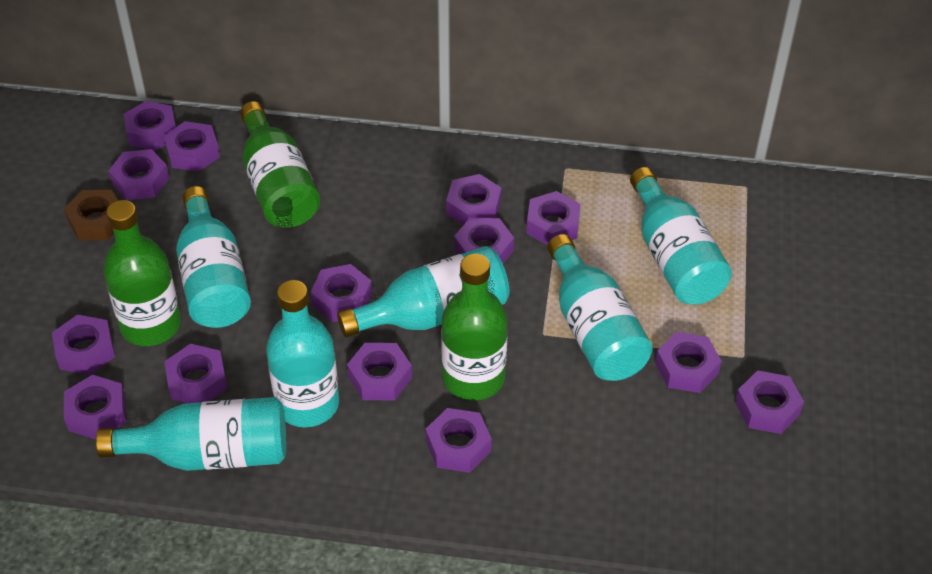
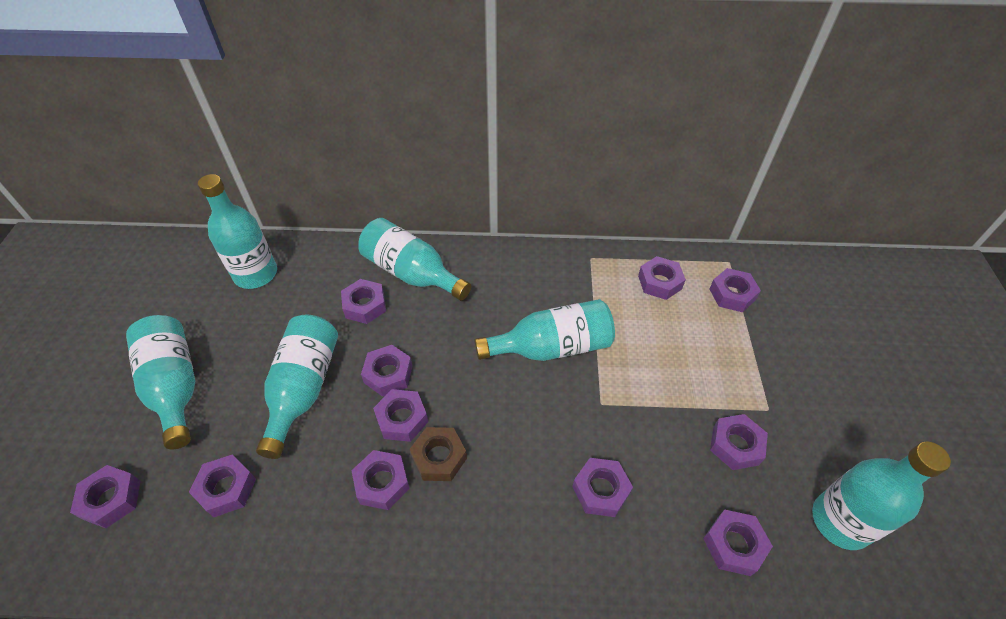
green bottle: 3 -> 0
purple nut: 14 -> 11

